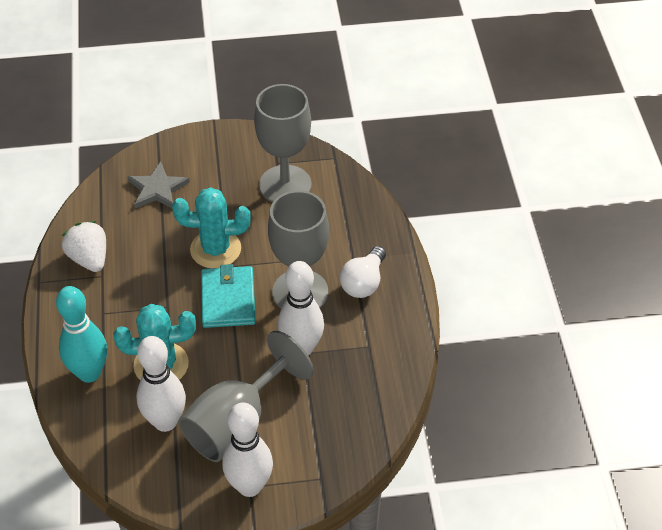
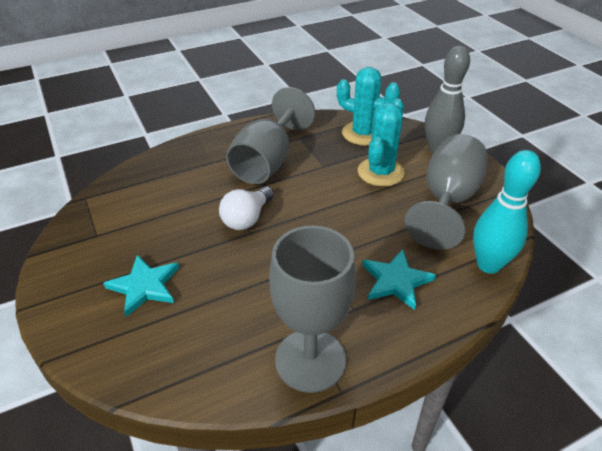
grey bowling pin: 0 -> 1
grey star: 1 -> 0
turquoise star: 0 -> 2
turquoise wallet: 1 -> 0
white bowling pin: 3 -> 0
white strawberry: 1 -> 0

